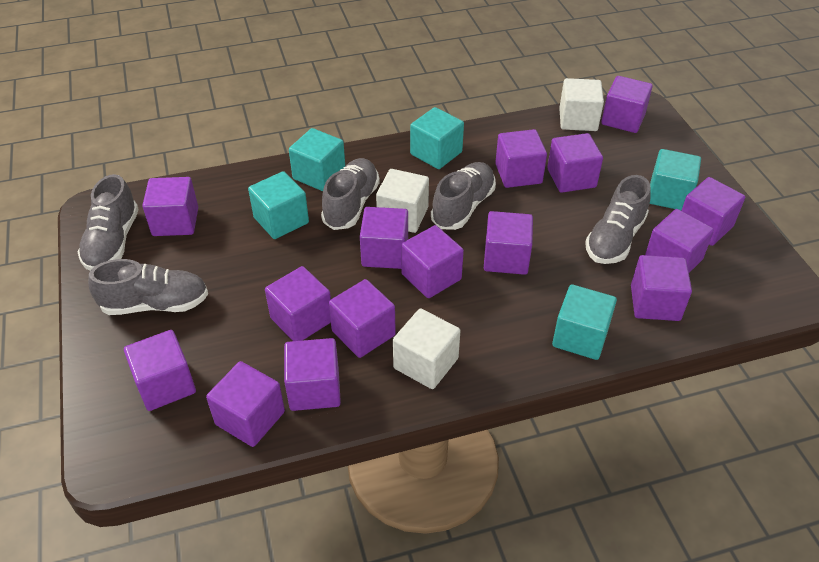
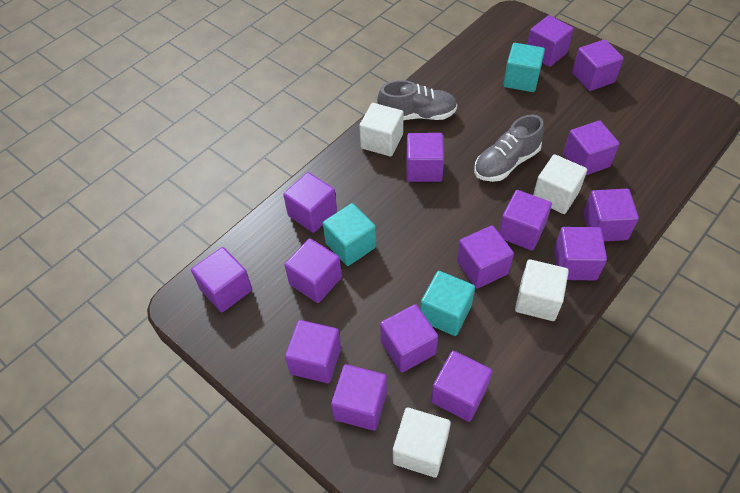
grey shoe: 5 -> 2
turquoise cube: 5 -> 3
white cube: 3 -> 4

